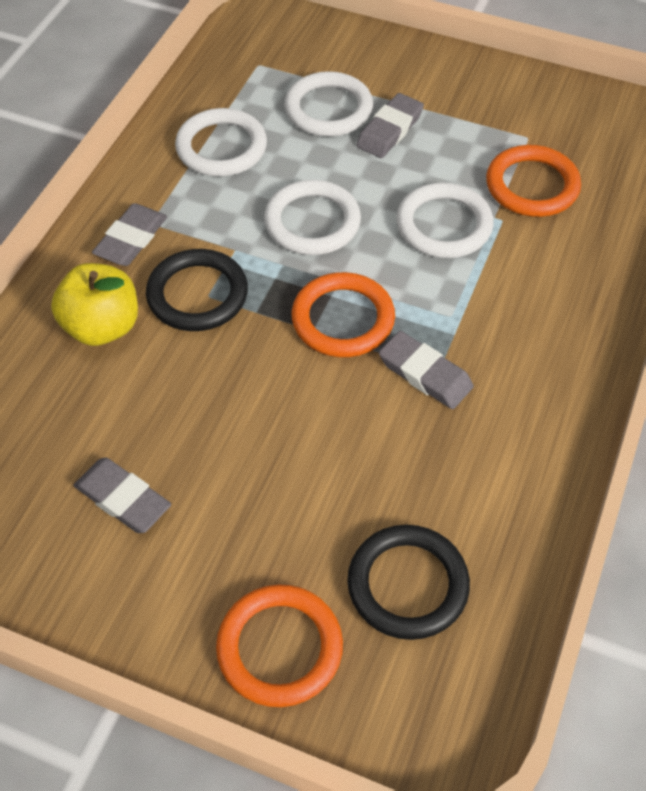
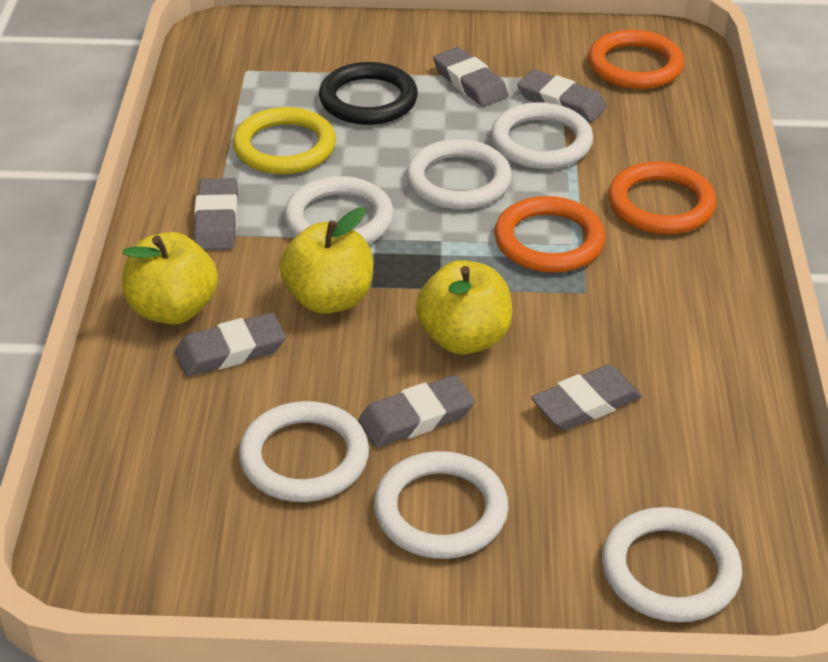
black ring: 2 -> 1
grey eraser: 4 -> 6
white ring: 4 -> 6
yellow apple: 1 -> 3
yellow ring: 0 -> 1

